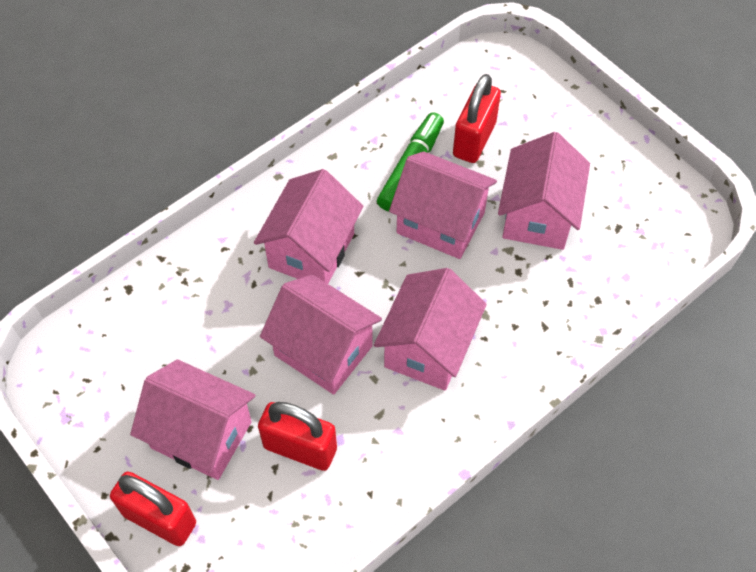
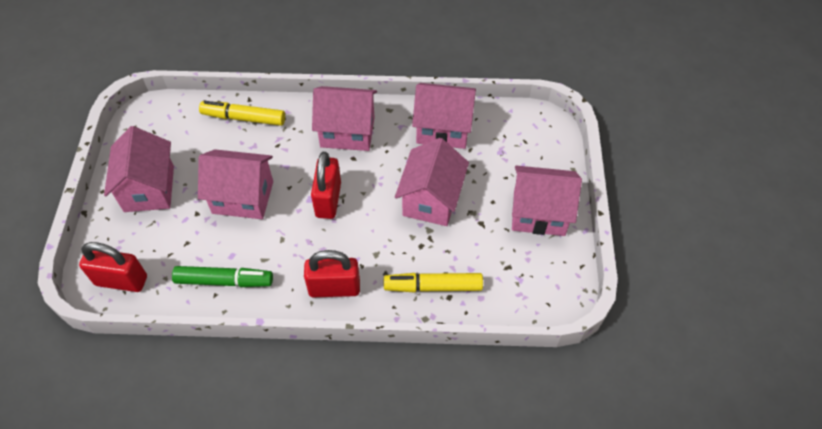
yellow marker: 0 -> 2

